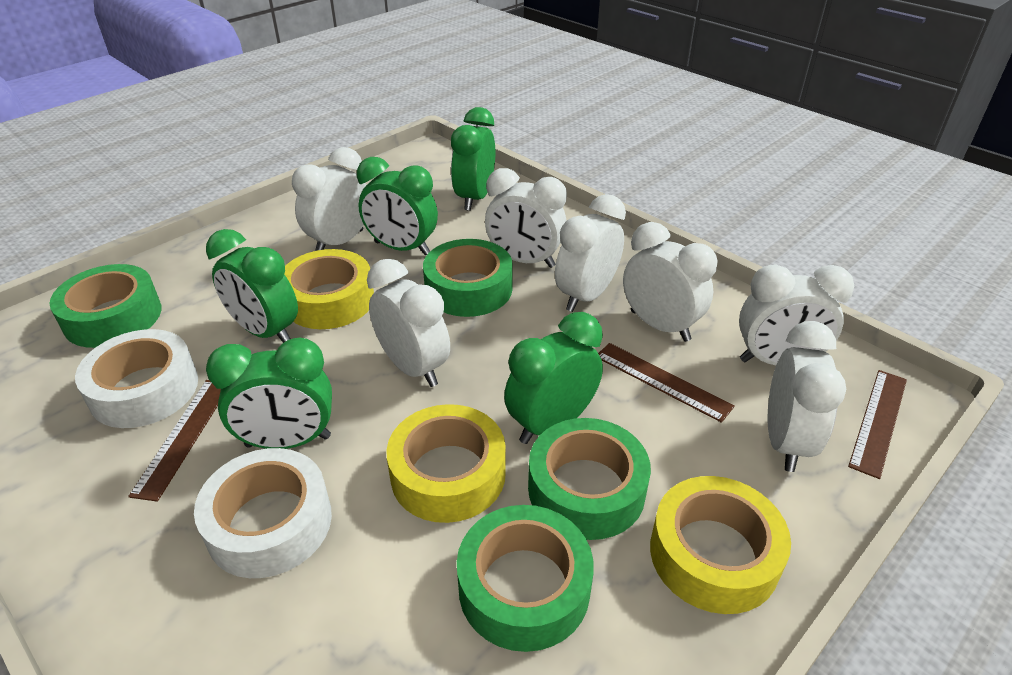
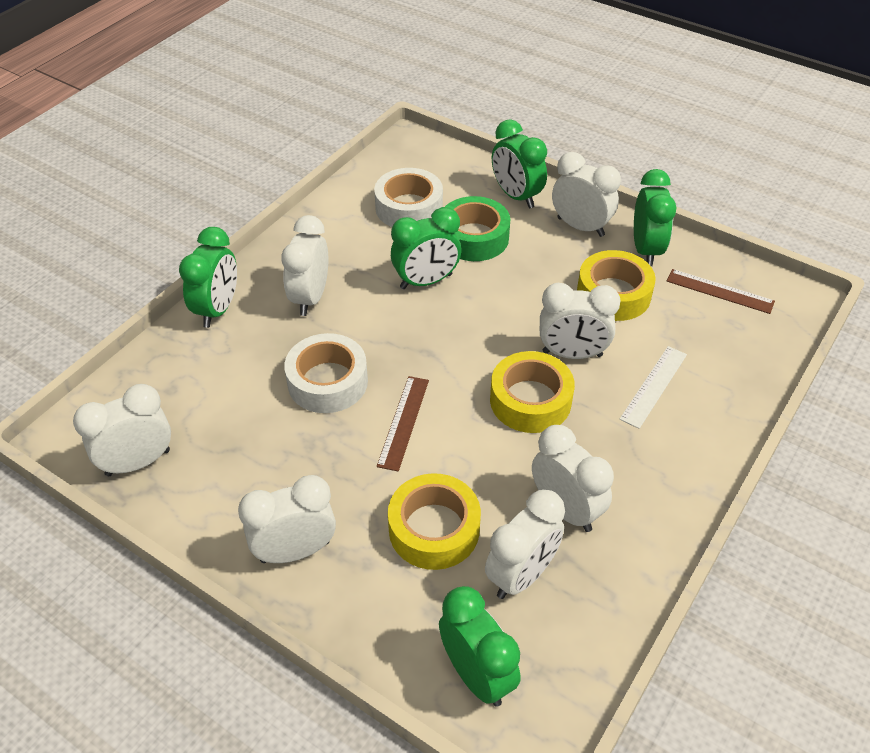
brown ruler: 3 -> 2
green tape: 4 -> 1
white ruler: 0 -> 1

